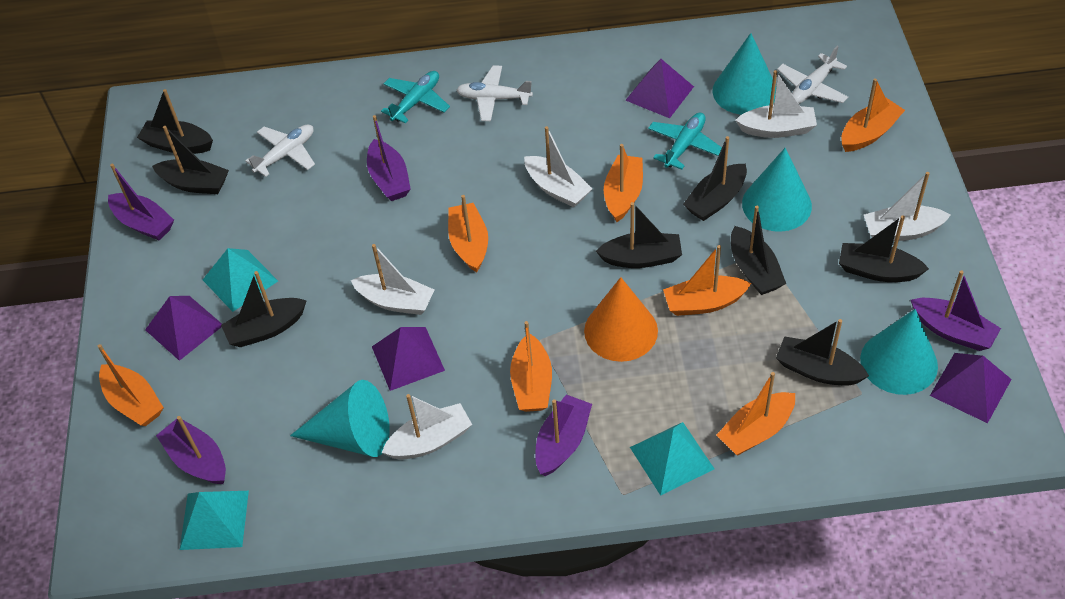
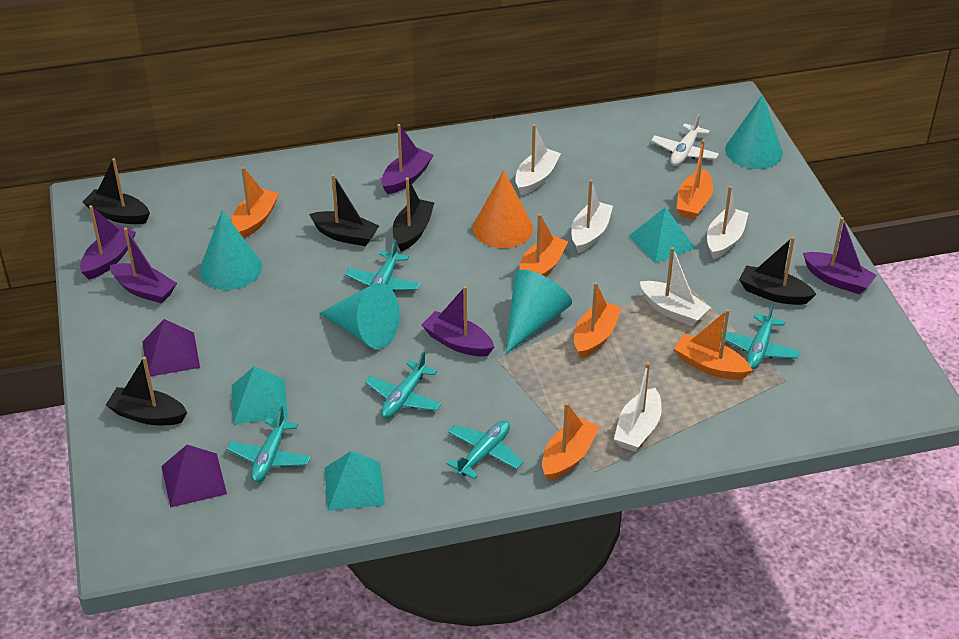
black boat: 8 -> 5
orange boat: 7 -> 6
purple pyramid: 4 -> 2
turquoise plane: 2 -> 5
white plane: 3 -> 1

